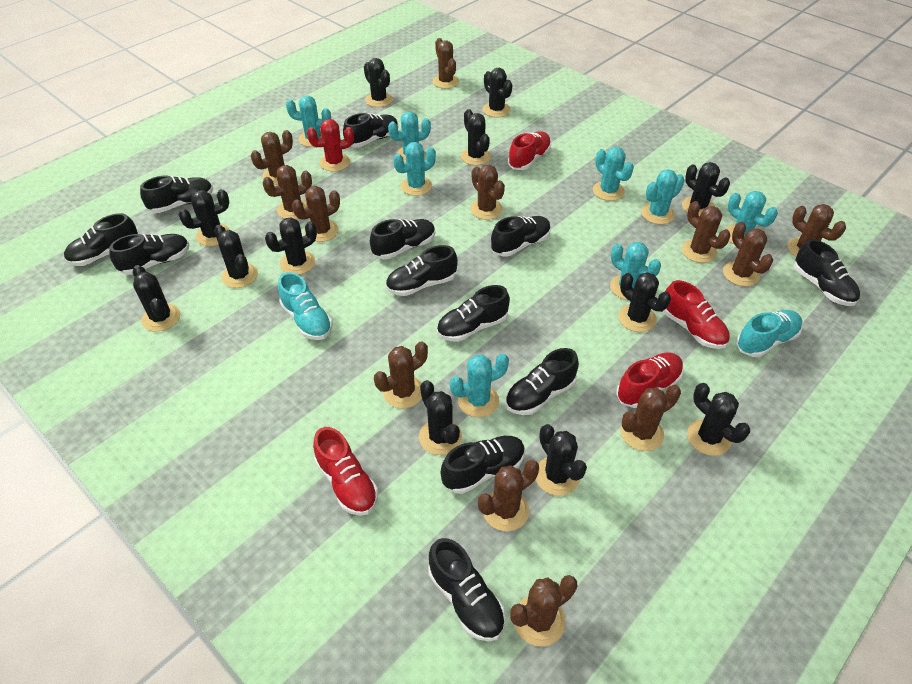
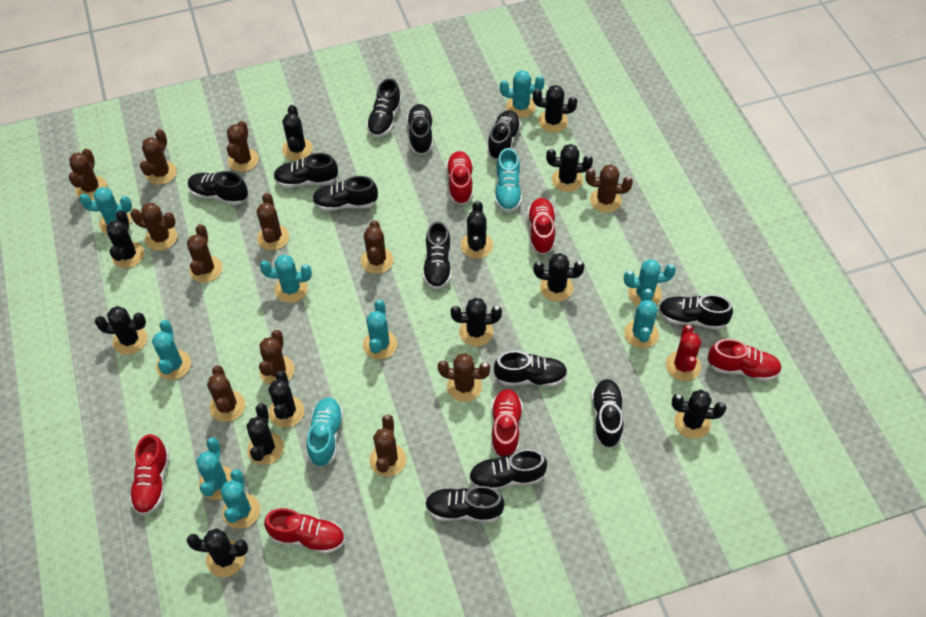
red shoe: 4 -> 6
turquoise cactus: 8 -> 9

